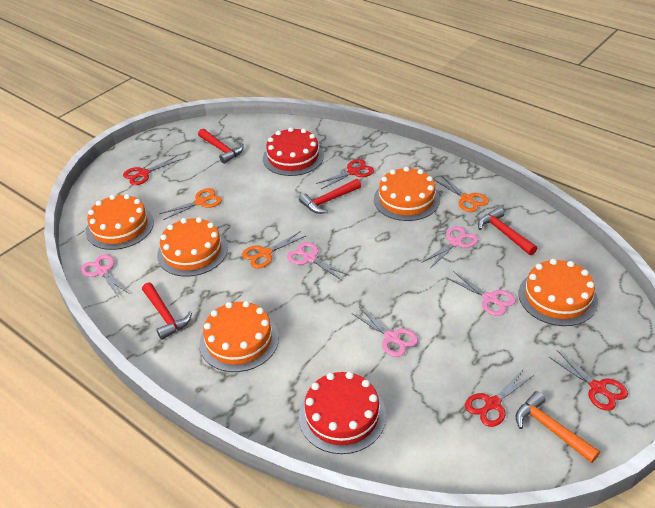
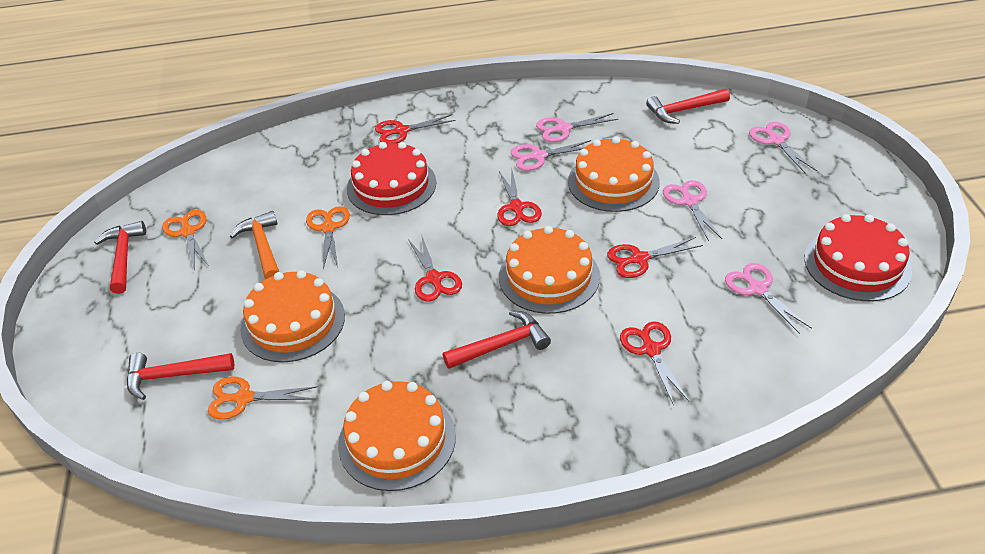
orange cake: 5 -> 4
red scissors: 4 -> 5

